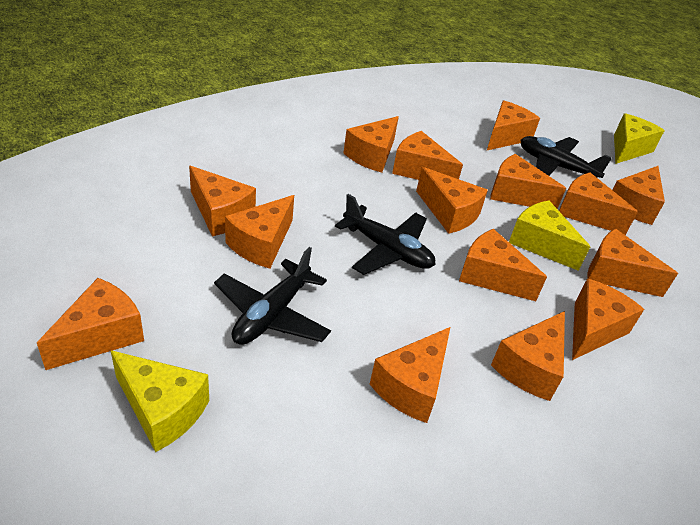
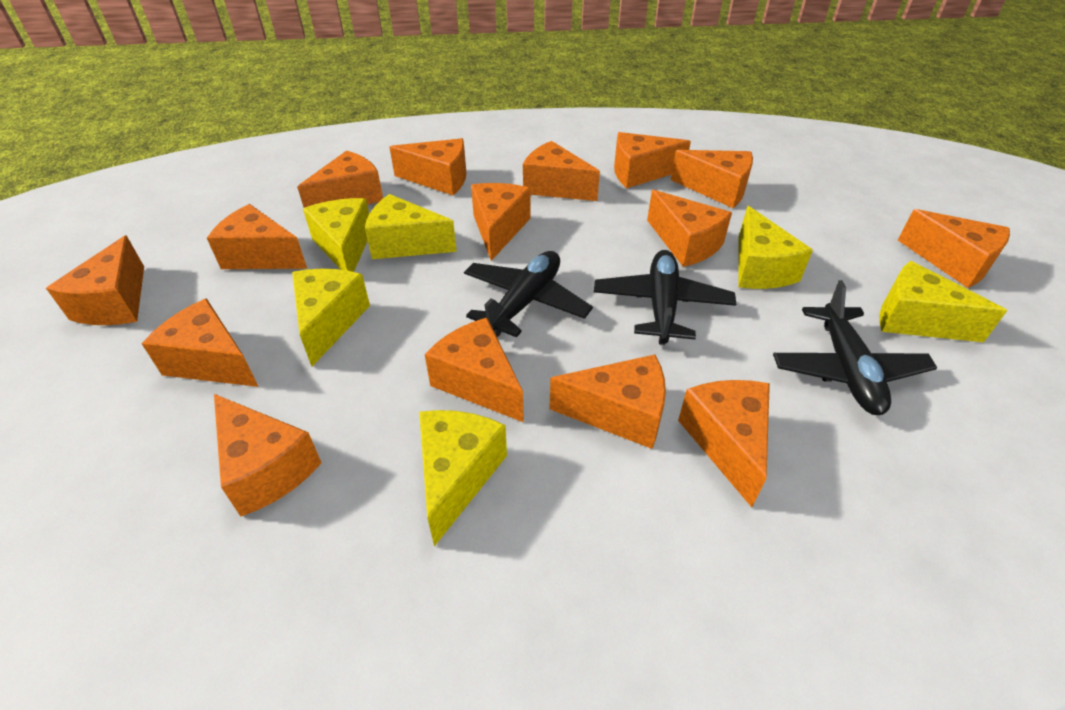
yellow cheese: 3 -> 6

